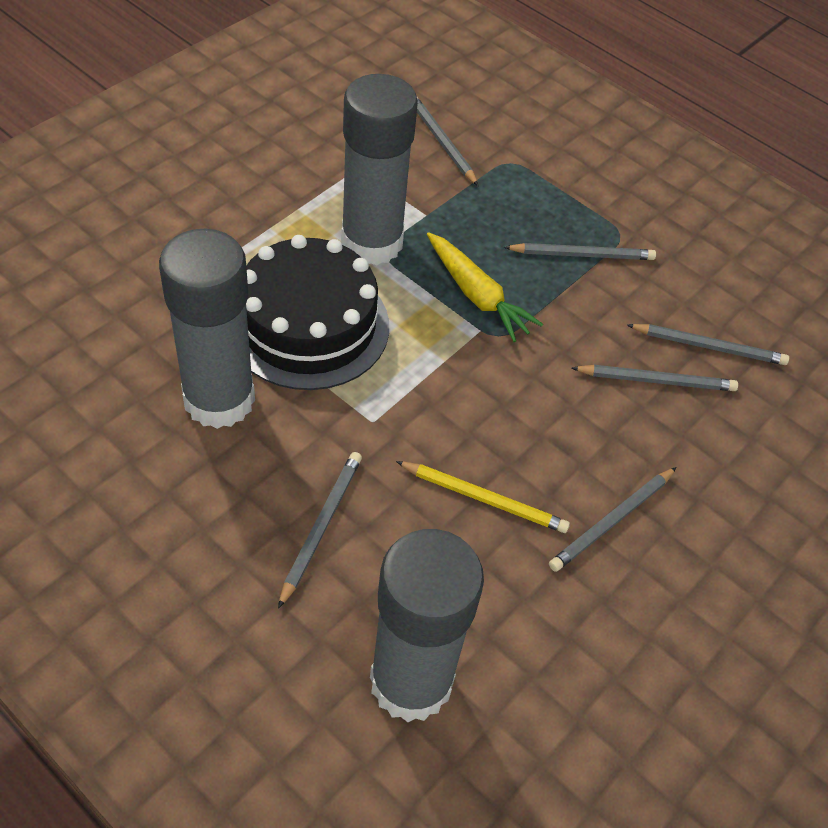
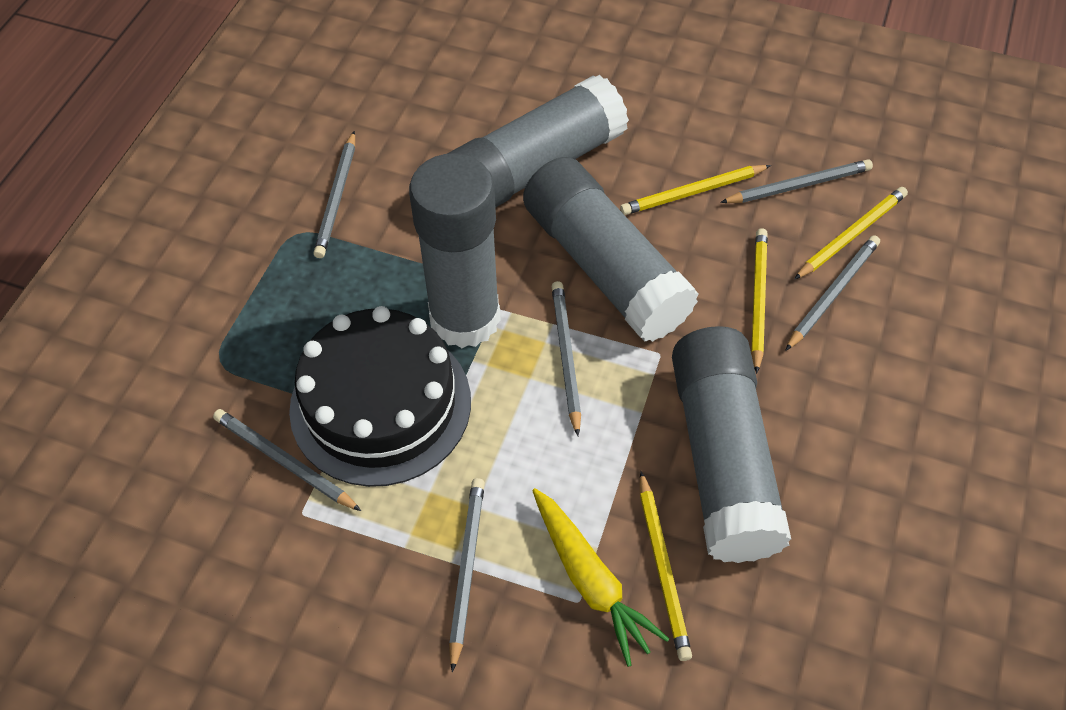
grey glue stick: 3 -> 4
yellow pencil: 1 -> 4

